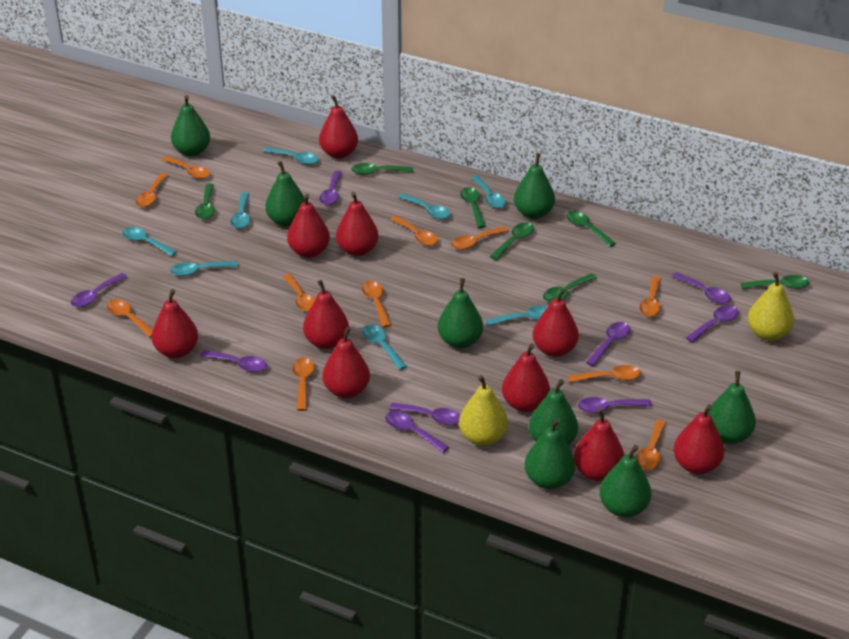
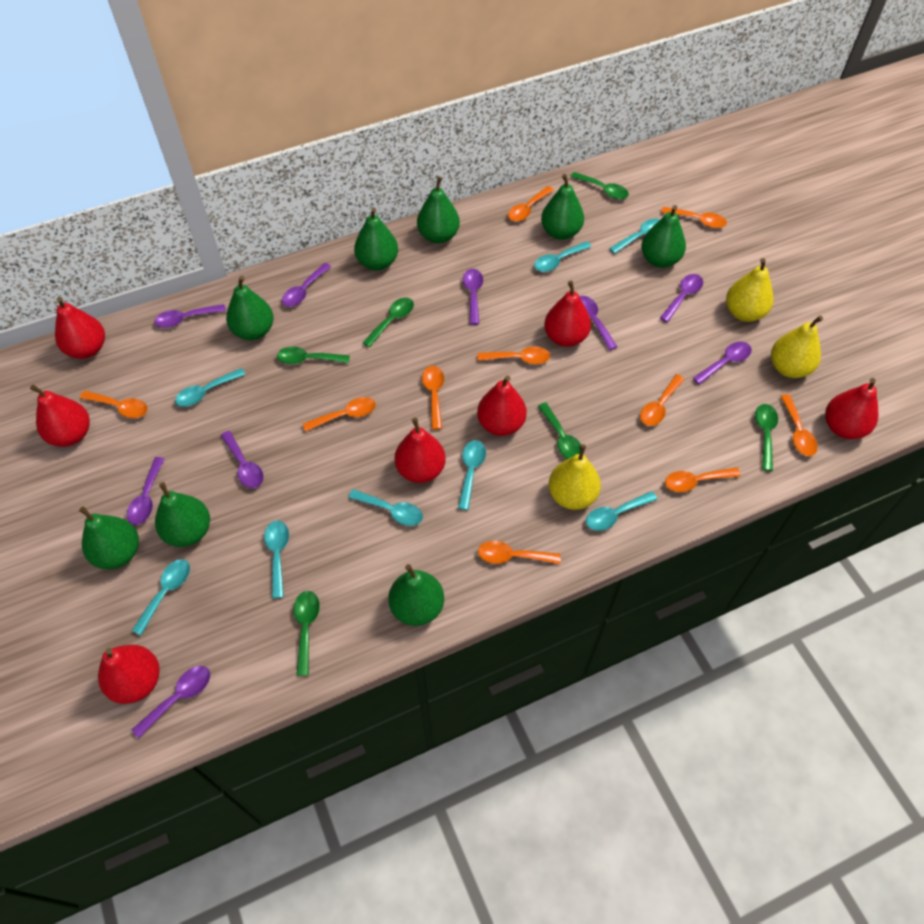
green spoon: 7 -> 6
orange spoon: 11 -> 10
red pear: 10 -> 7
yellow pear: 2 -> 3

